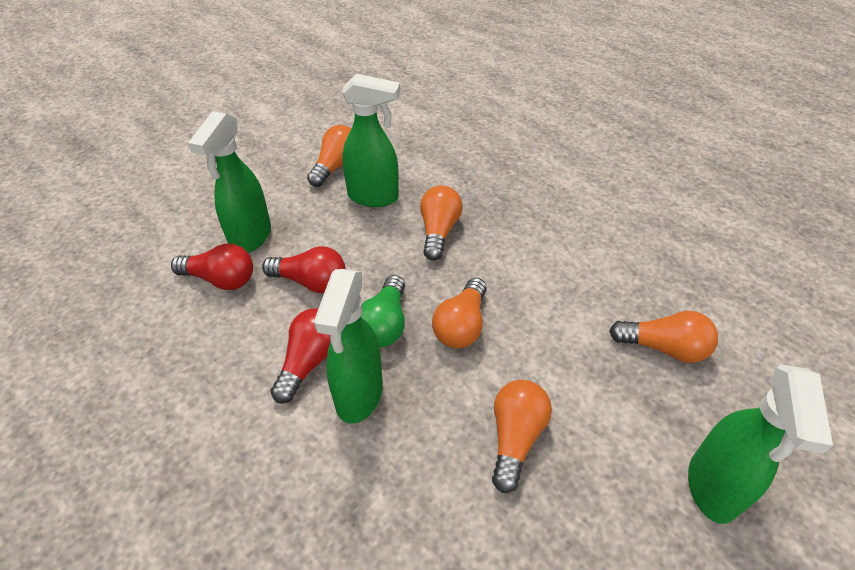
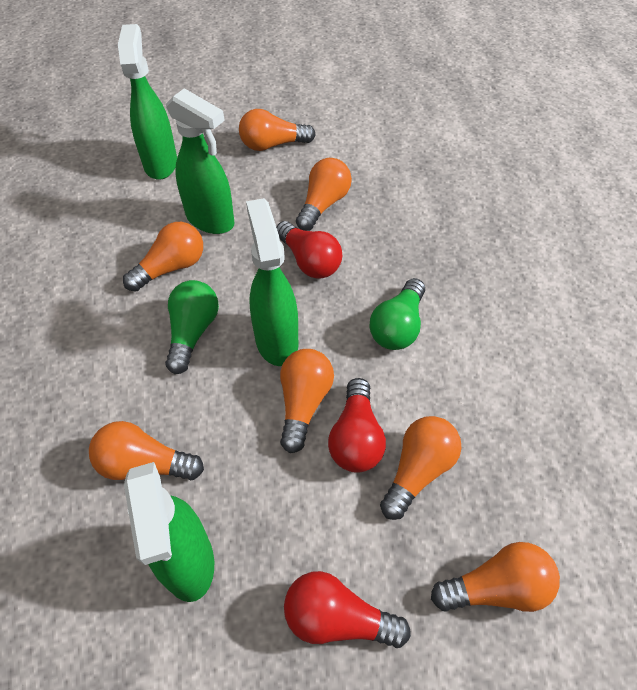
green light bulb: 1 -> 2
orange light bulb: 5 -> 7

